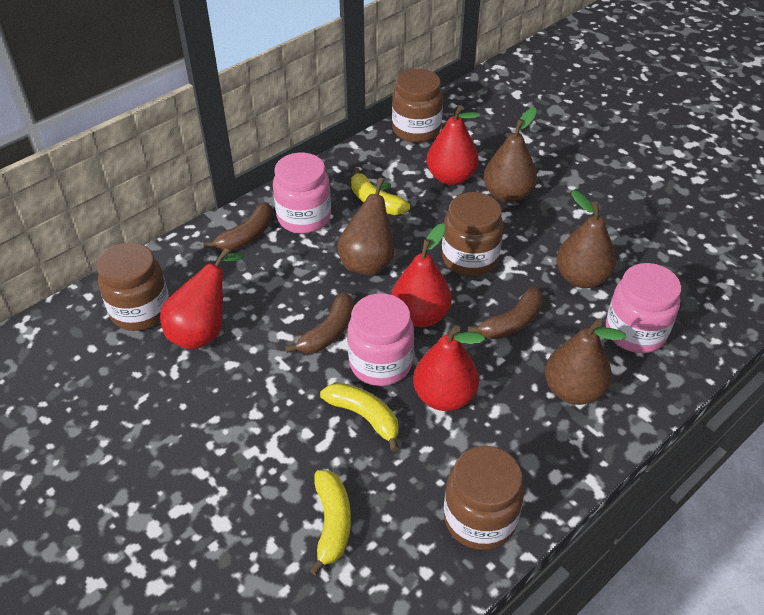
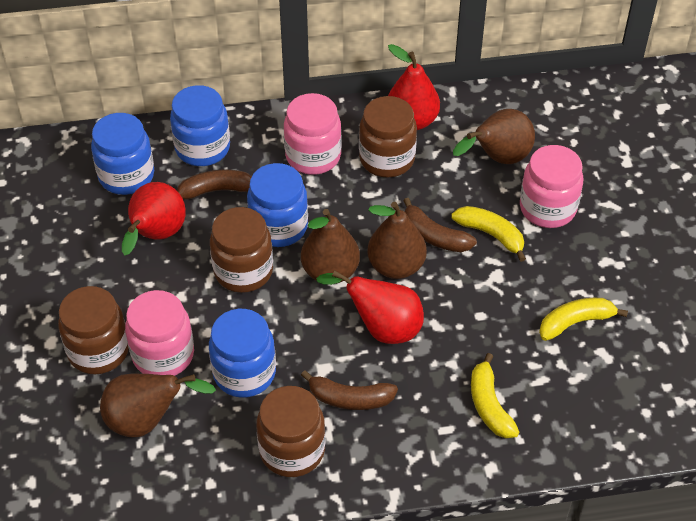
blue jar: 0 -> 4
red pear: 4 -> 3

